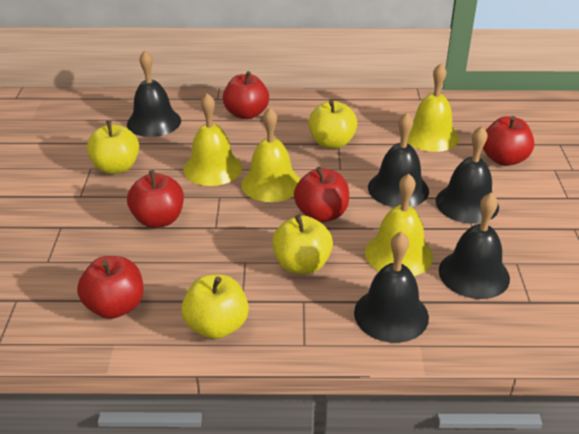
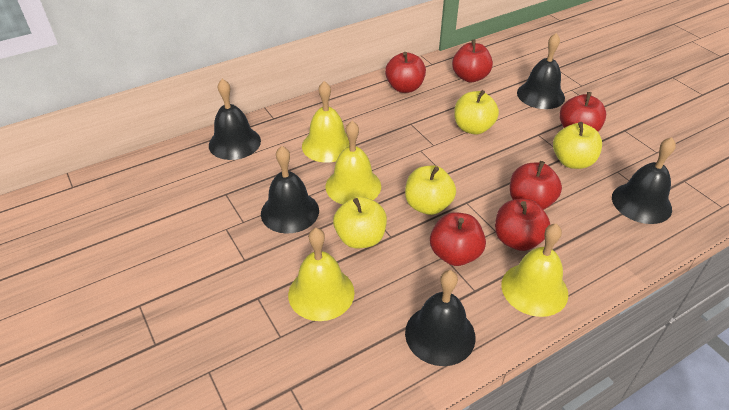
red apple: 5 -> 6

